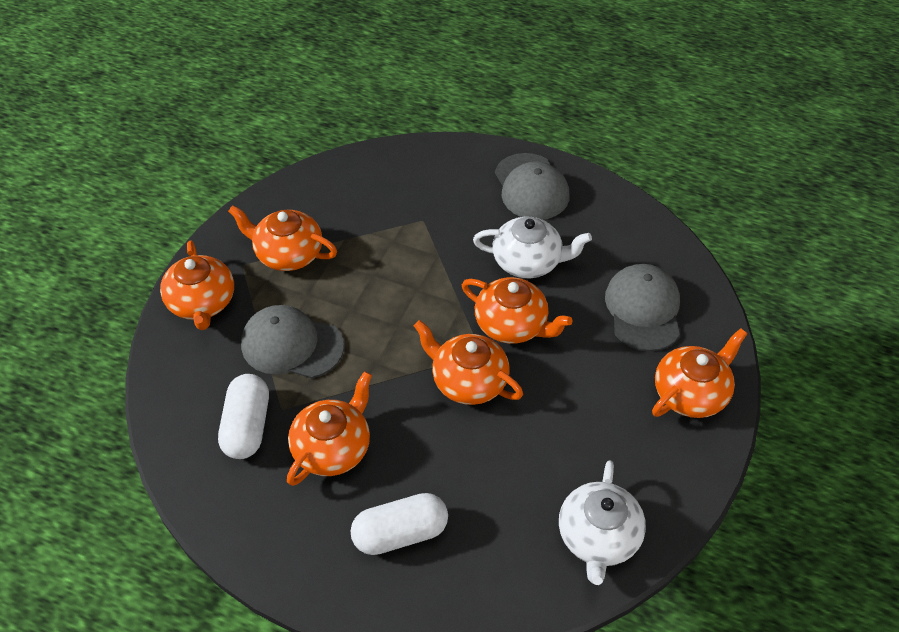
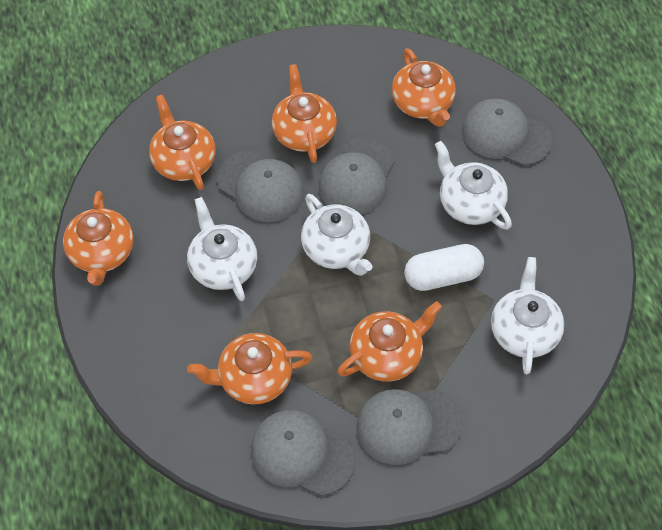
grey cap: 3 -> 5
white capsule: 2 -> 1
white teapot: 2 -> 4

